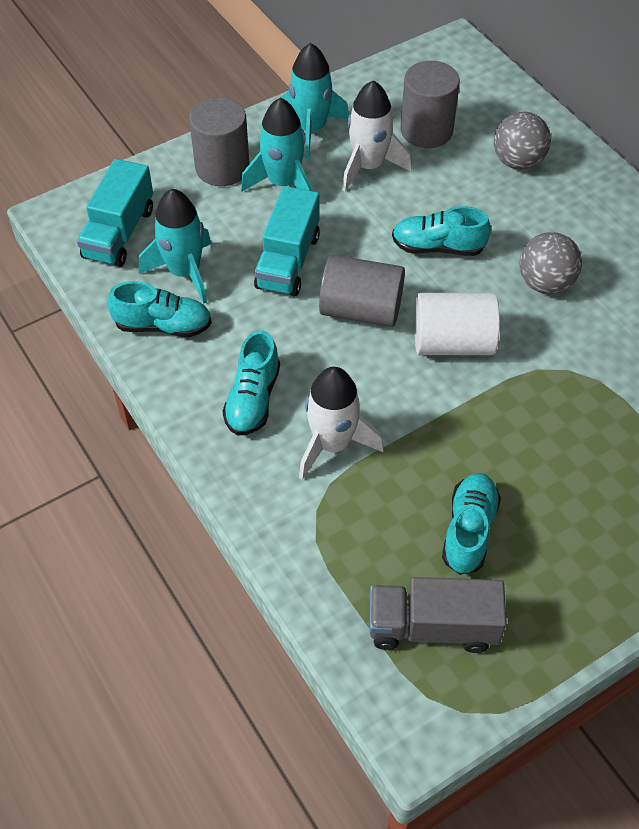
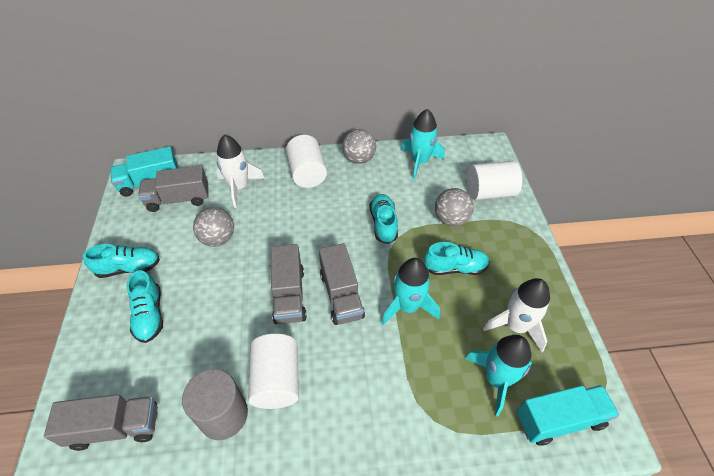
grey ball: 2 -> 3
grey cylinder: 3 -> 1
grey truck: 1 -> 4
white cylinder: 1 -> 3

